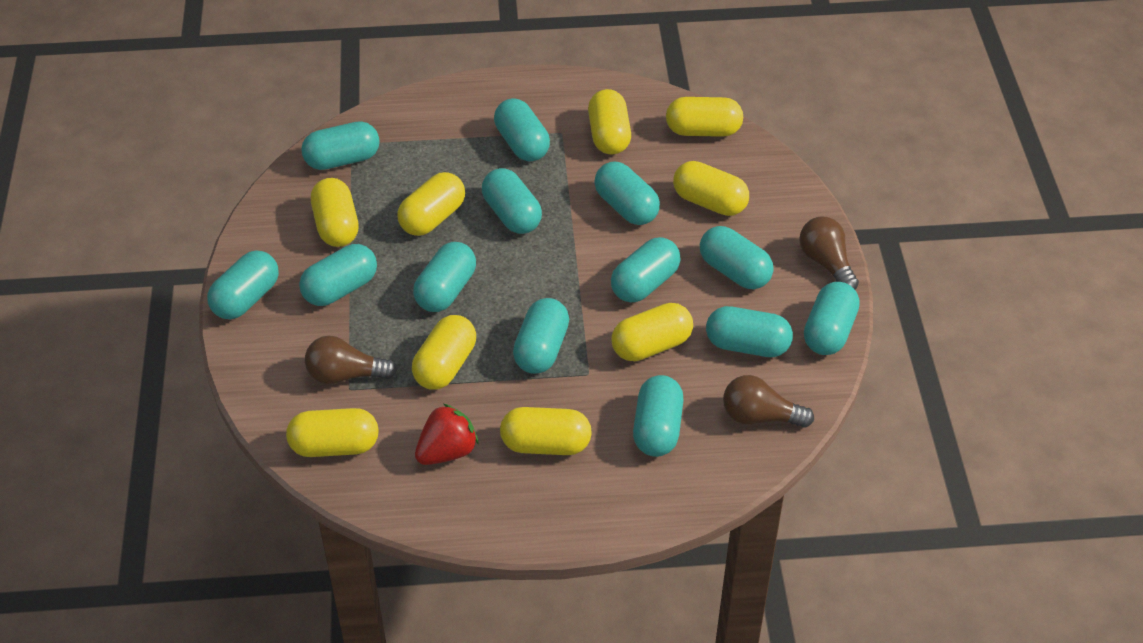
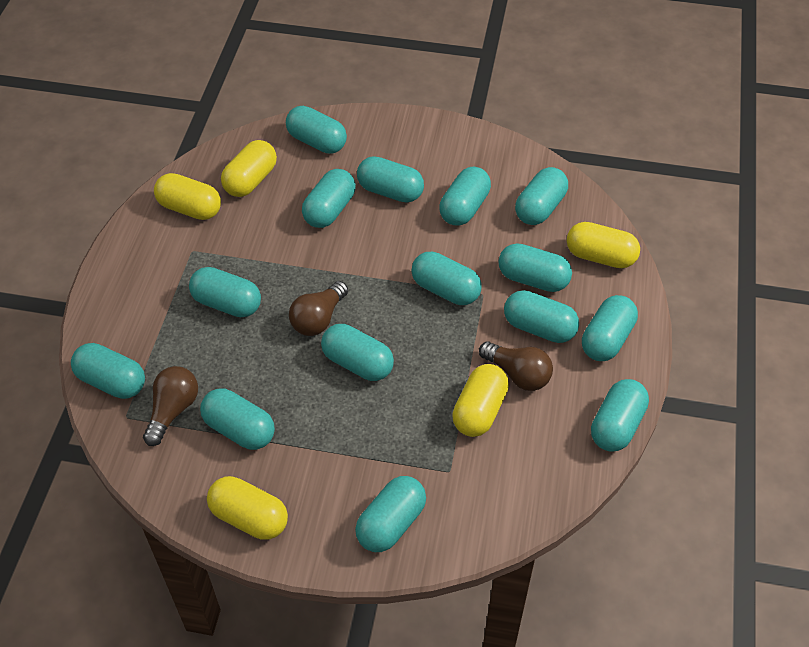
red strawberry: 1 -> 0
turquoise capsule: 13 -> 15
yellow capsule: 9 -> 5

